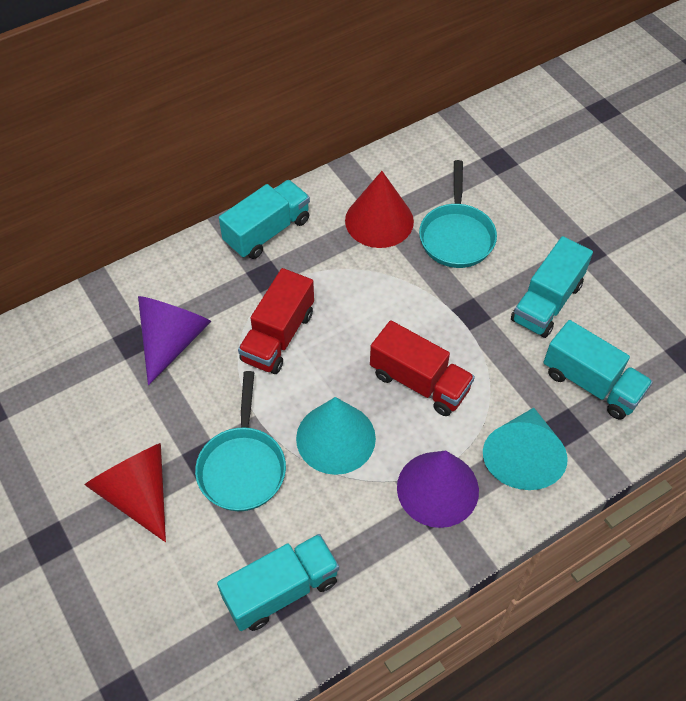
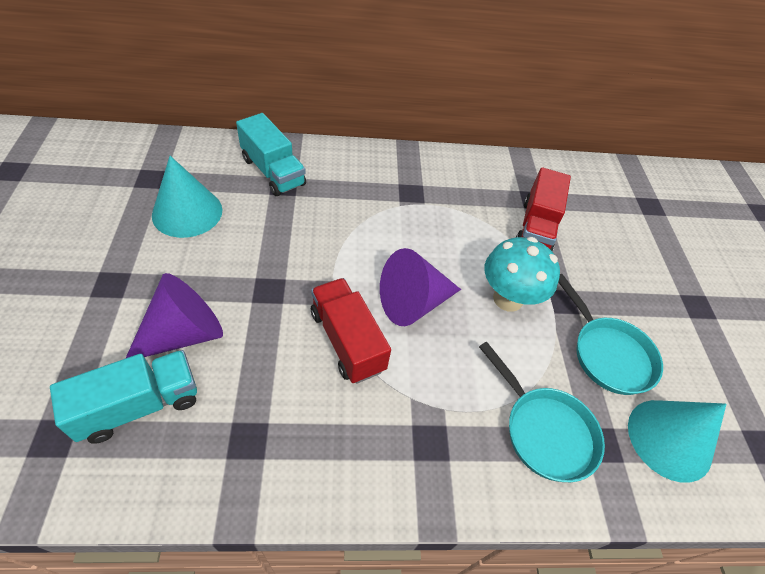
red cone: 2 -> 0
turquoise mushroom: 0 -> 1
turquoise truck: 4 -> 2

